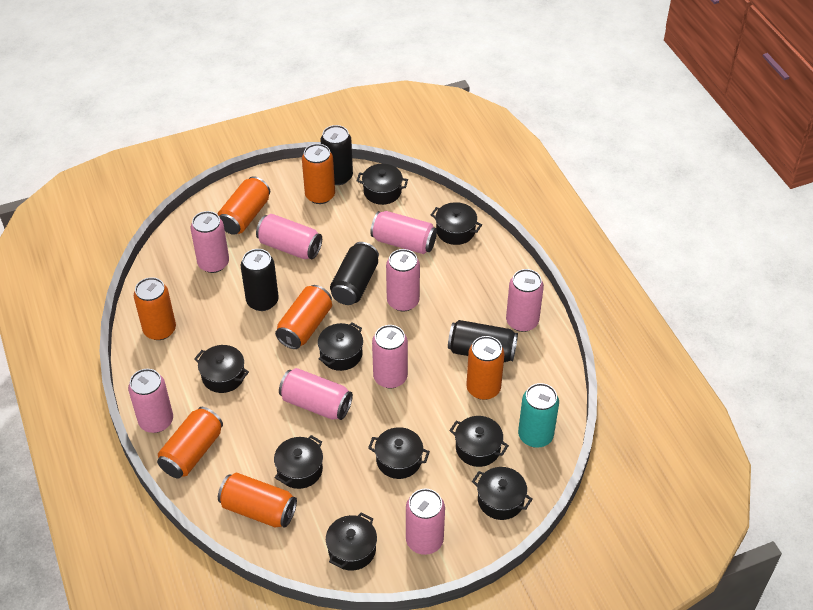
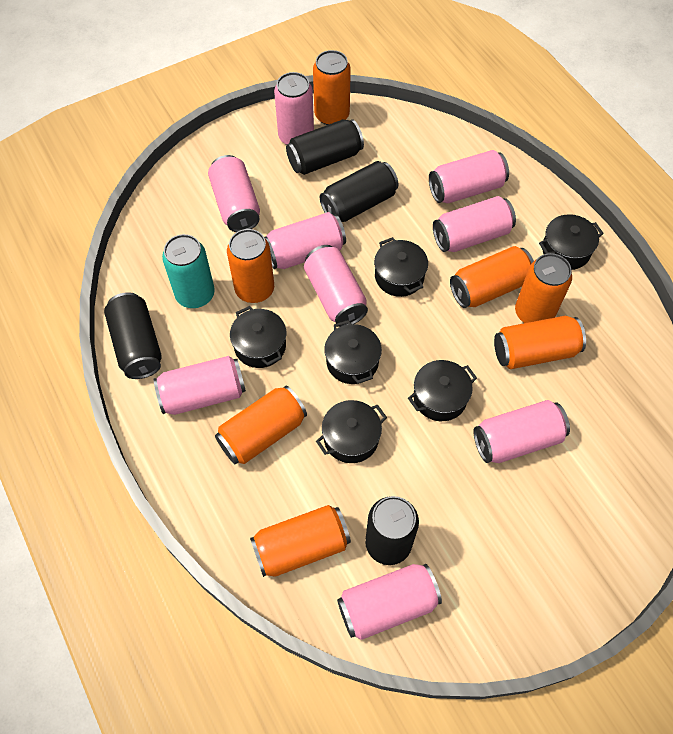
black pot: 9 -> 6

